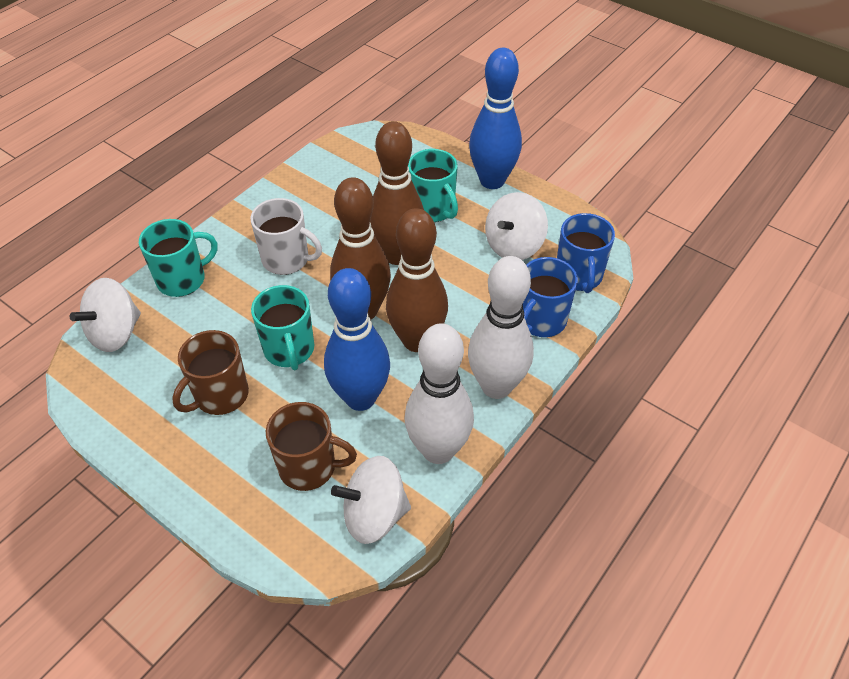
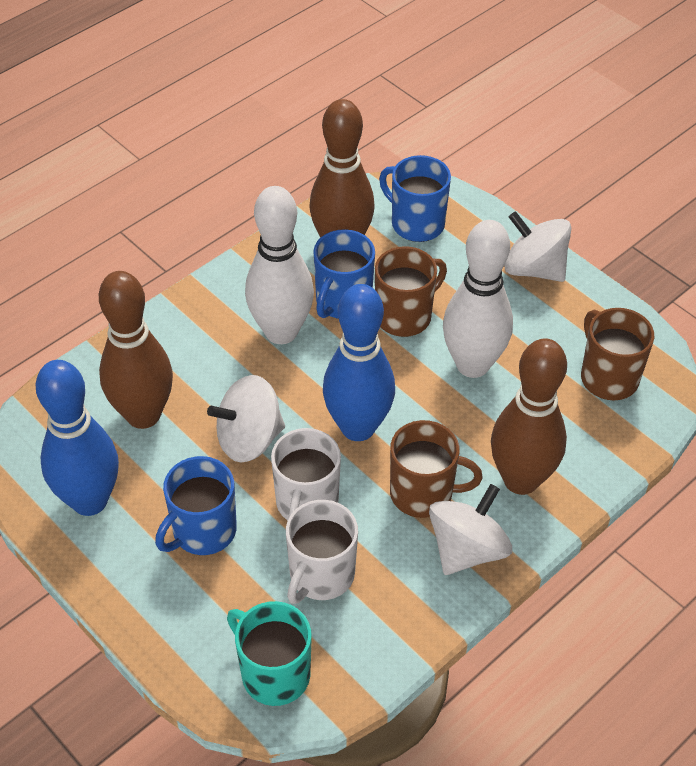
blue mug: 2 -> 3
brown mug: 2 -> 3
turquoise mug: 3 -> 1
white mug: 1 -> 2

